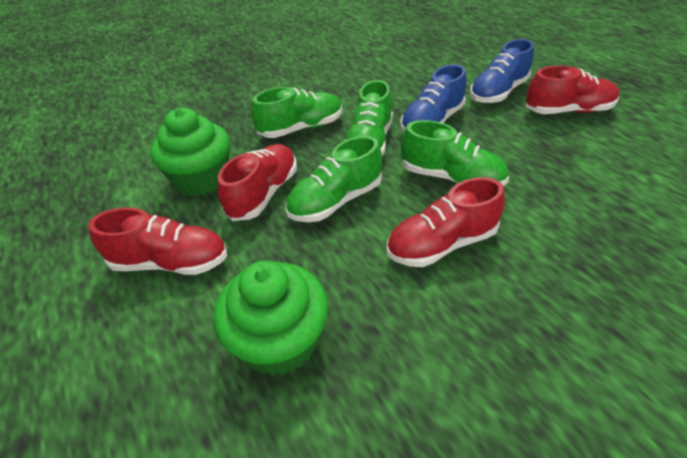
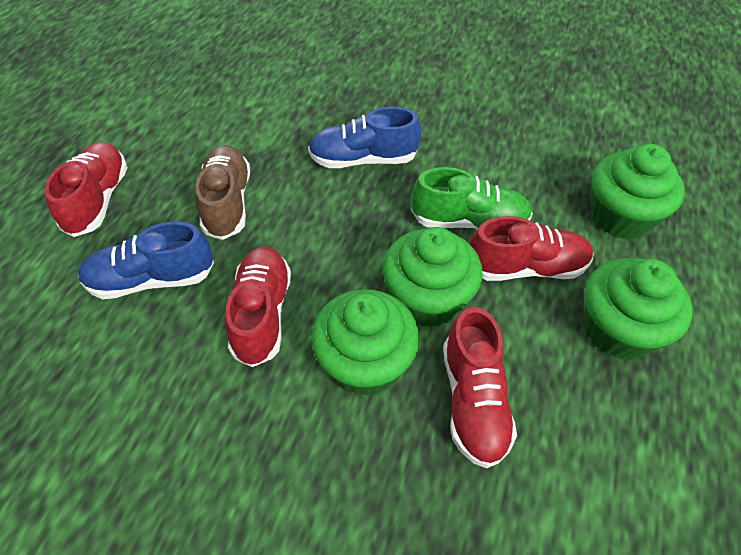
brown shoe: 0 -> 1
green cupcake: 2 -> 4
green shoe: 4 -> 1

